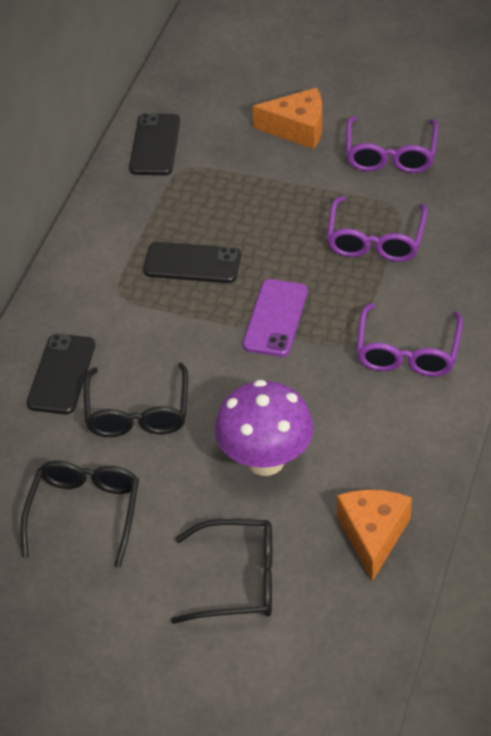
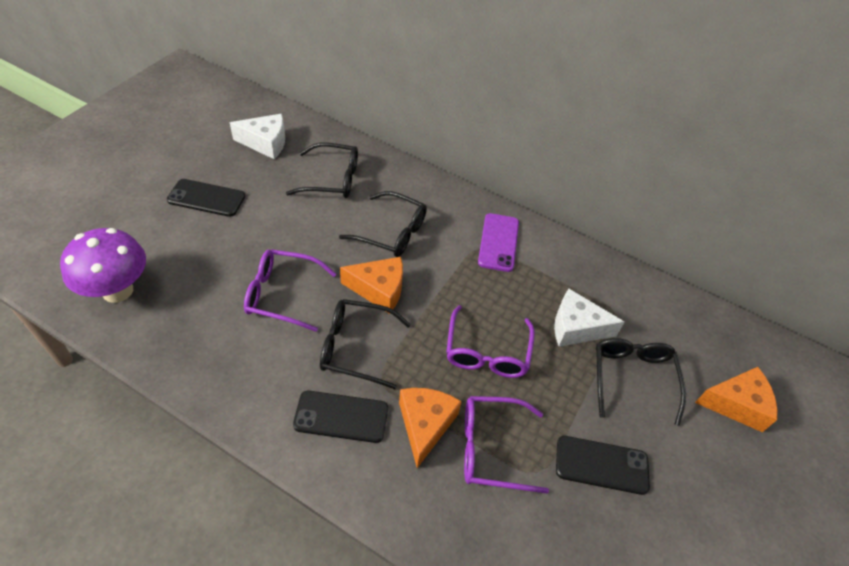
black glasses: 3 -> 4
orange cheese: 2 -> 3
white cheese: 0 -> 2

